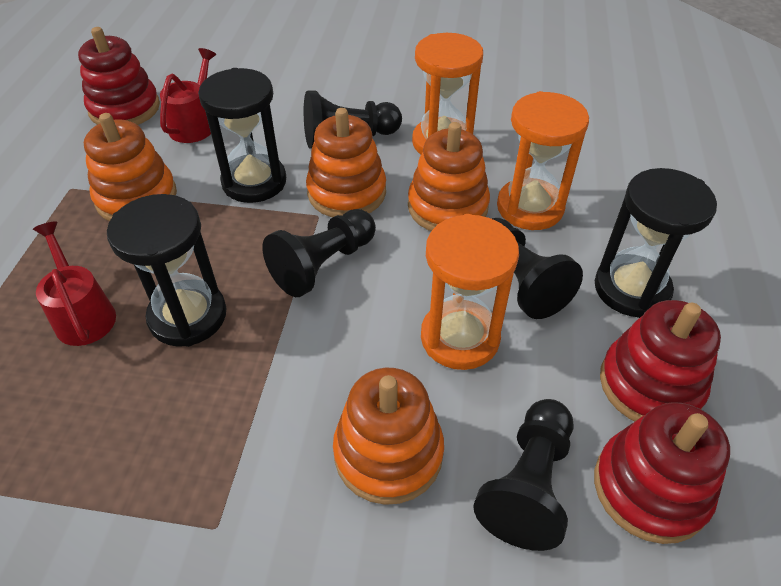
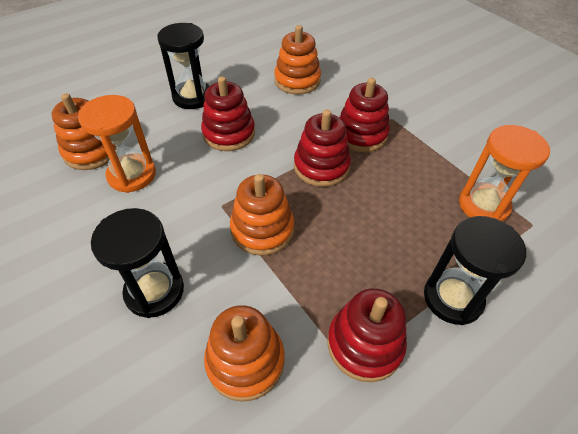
black pawn: 4 -> 0
orange hourglass: 3 -> 2
red stacking toy: 3 -> 4
red watering can: 2 -> 0

